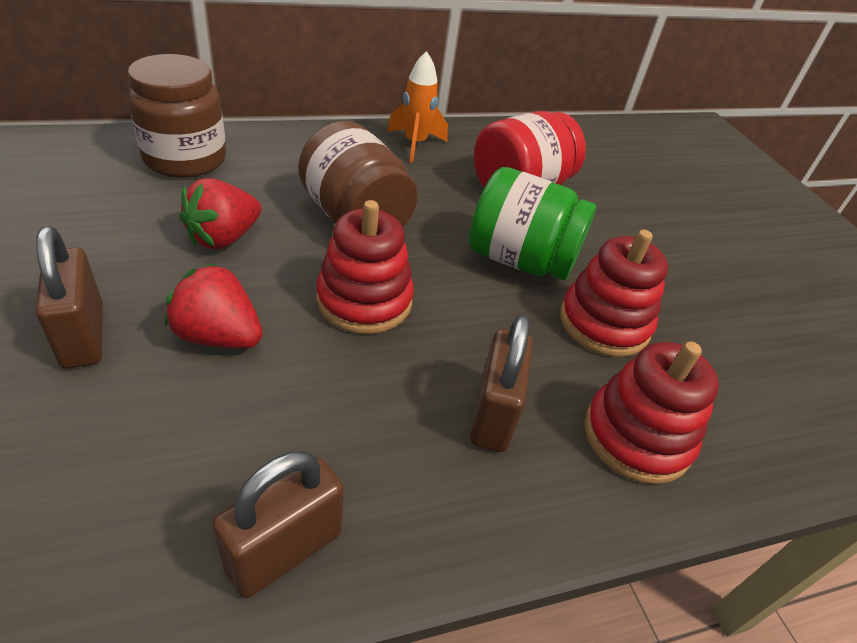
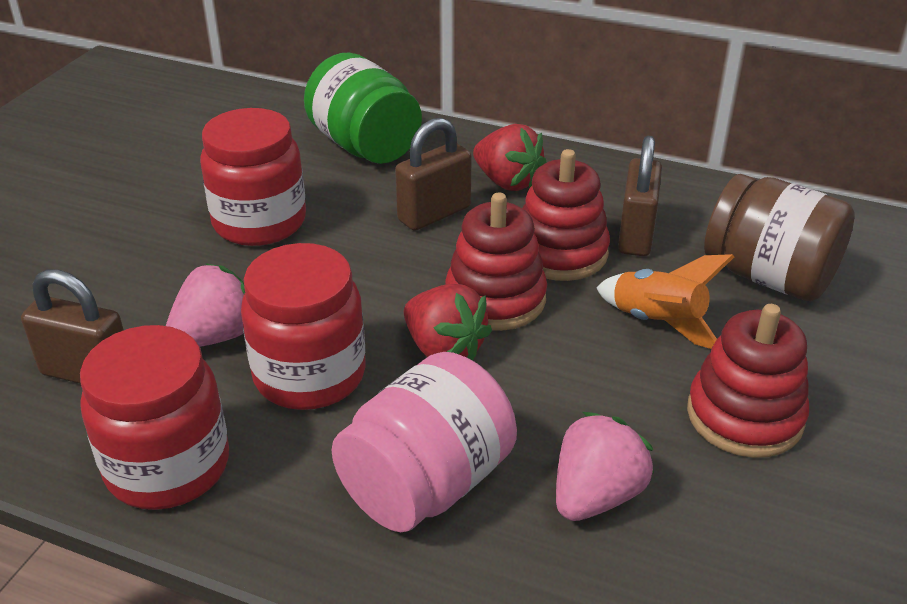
brown jar: 2 -> 1
pink jar: 0 -> 1
pink strawberry: 0 -> 2
red jar: 1 -> 3

